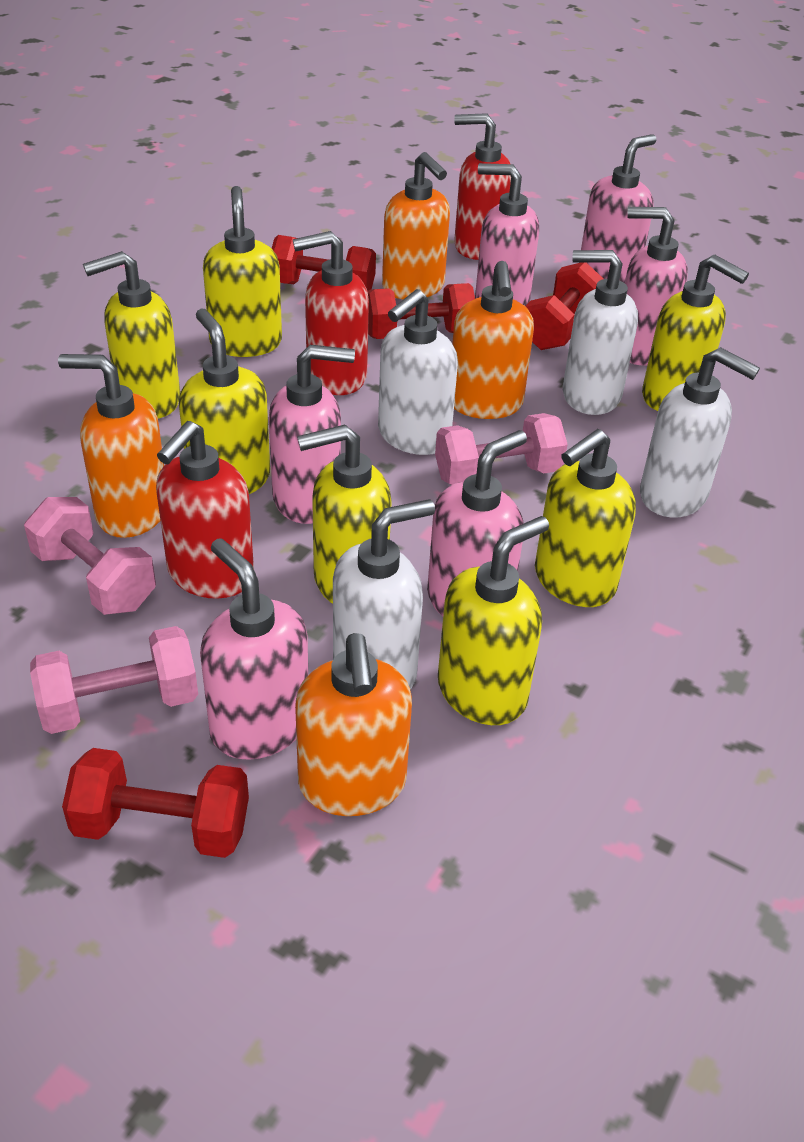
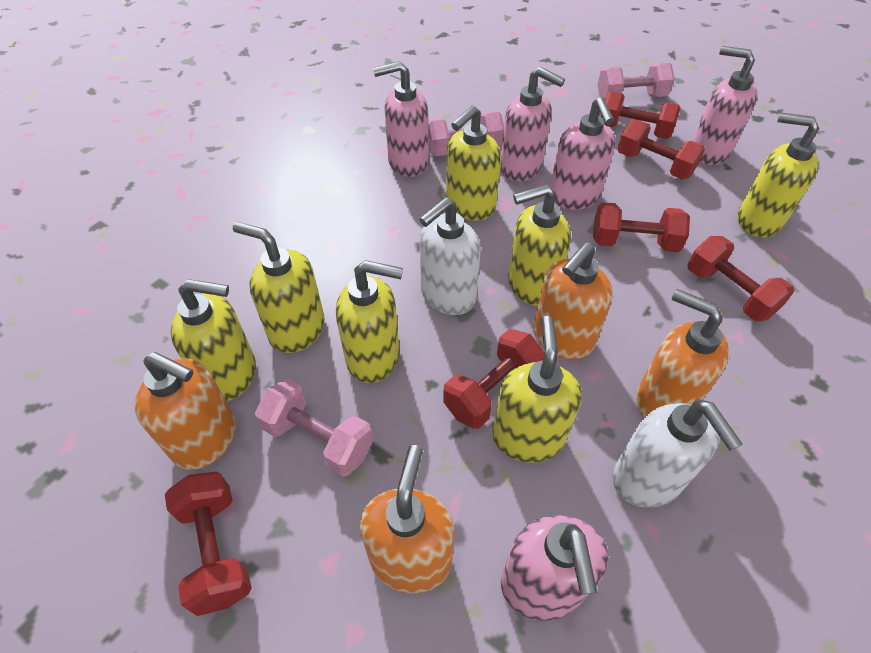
pink soap dispenser: 6 -> 5
red dumbbell: 4 -> 6
red soap dispenser: 3 -> 0
white soap dispenser: 4 -> 2

